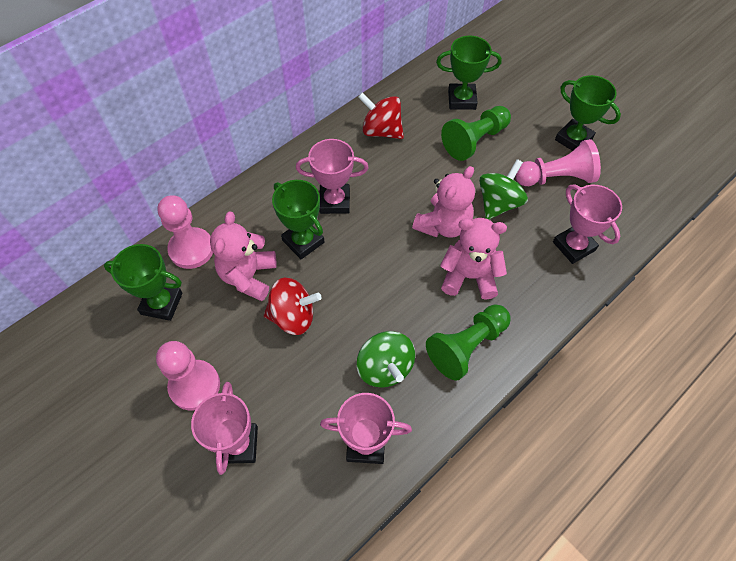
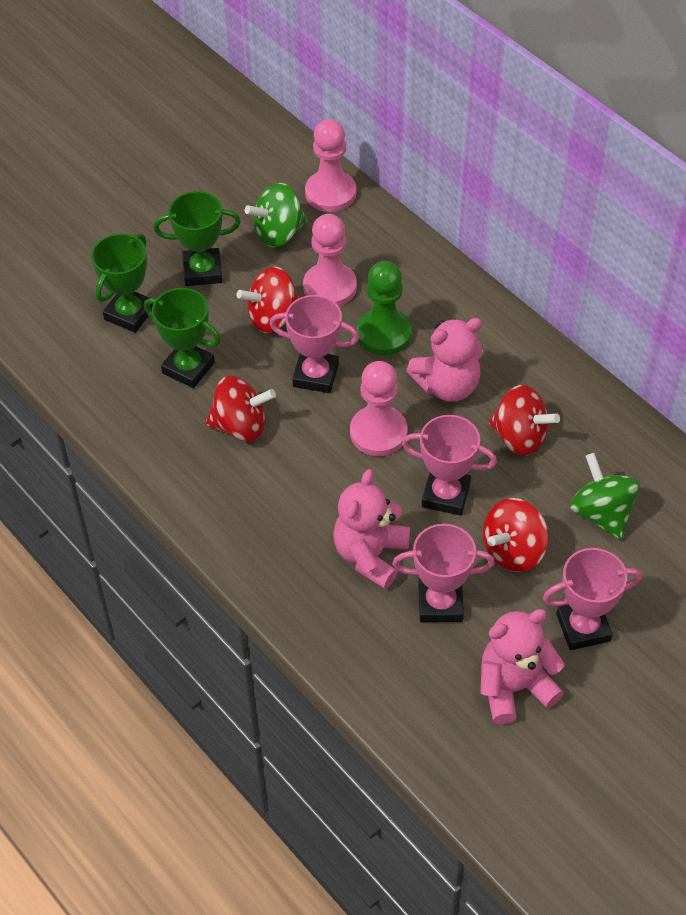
green pawn: 2 -> 1
green trophy: 4 -> 3
red spinning top: 2 -> 4

